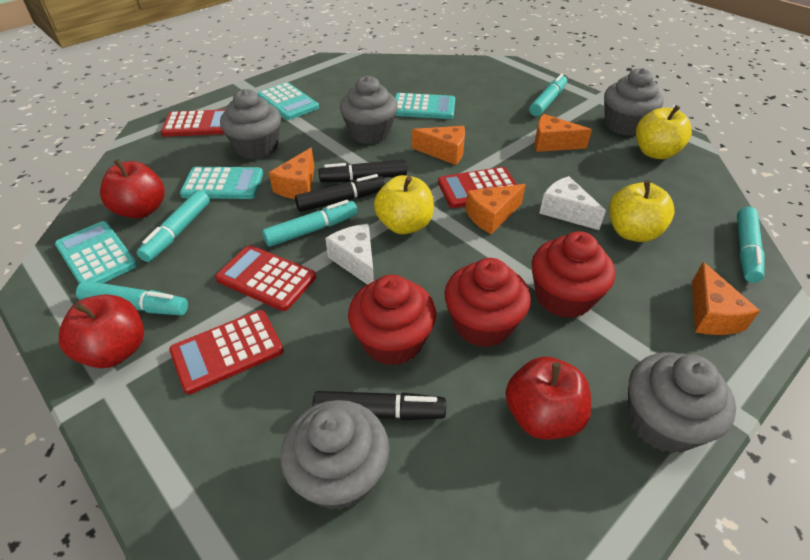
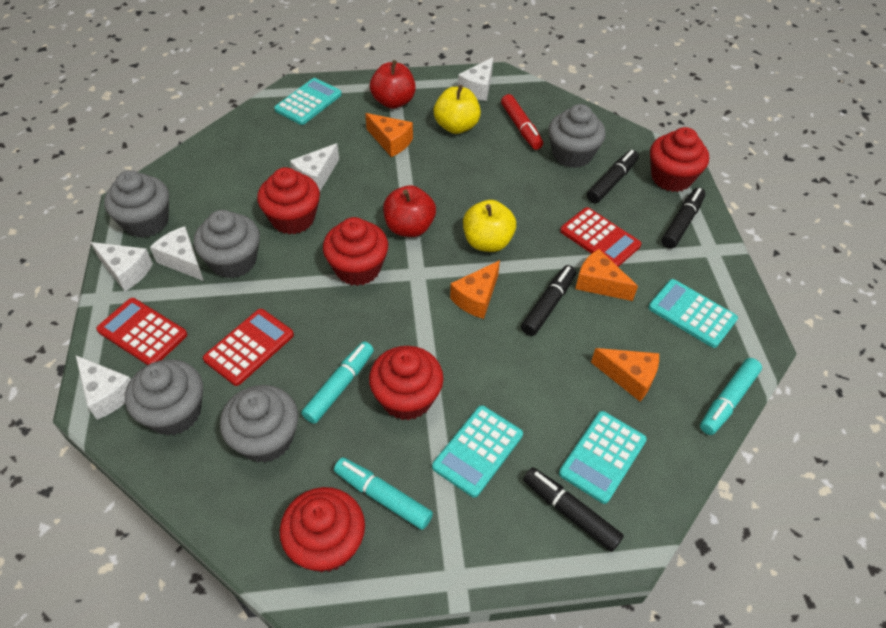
black marker: 3 -> 4
orange cheese: 5 -> 4
red apple: 3 -> 2
red calculator: 4 -> 3
red cupcake: 3 -> 5
red marker: 0 -> 1
turquoise marker: 5 -> 3
white cheese: 2 -> 5
yellow apple: 3 -> 2

